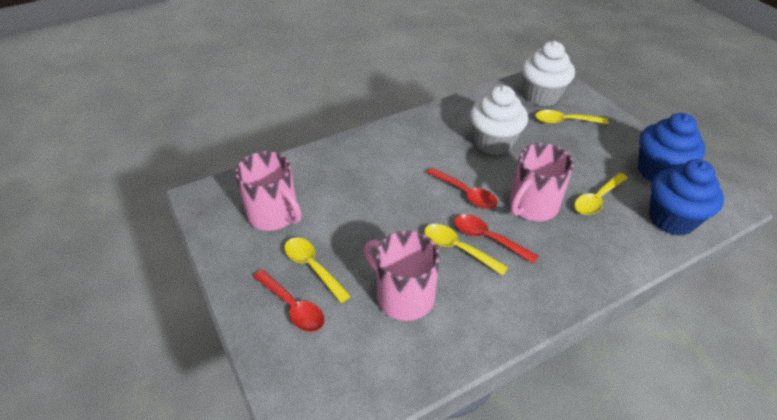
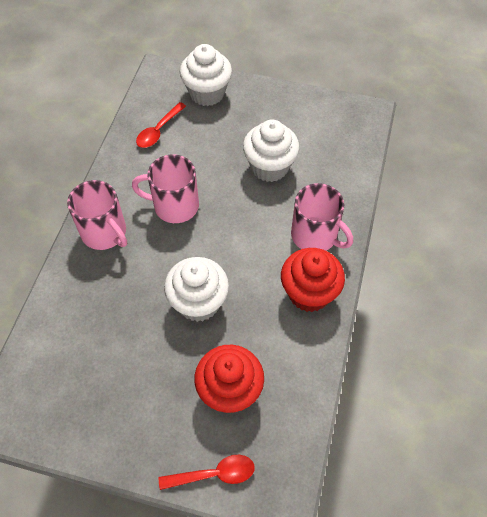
blue cupcake: 2 -> 0
red cupcake: 0 -> 2
red spoon: 3 -> 2
white cupcake: 2 -> 3
yellow spoon: 4 -> 0

